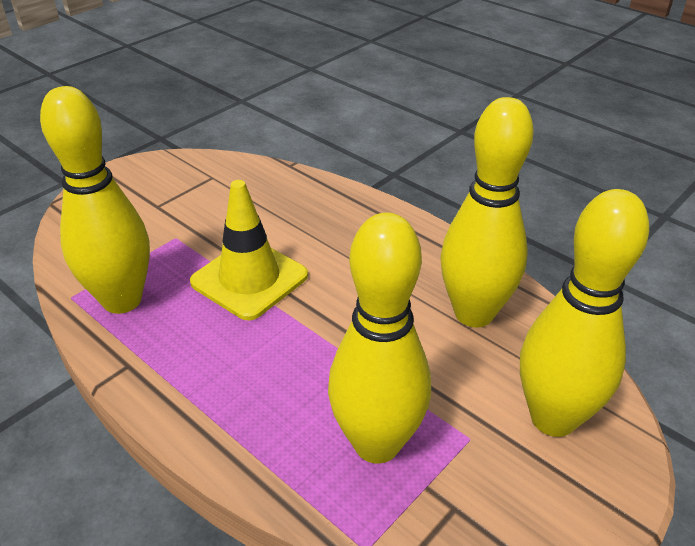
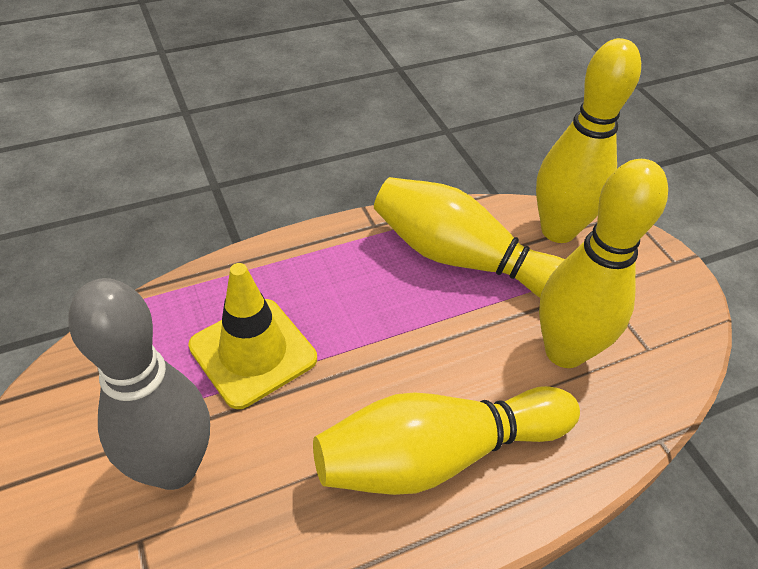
grey bowling pin: 0 -> 1

